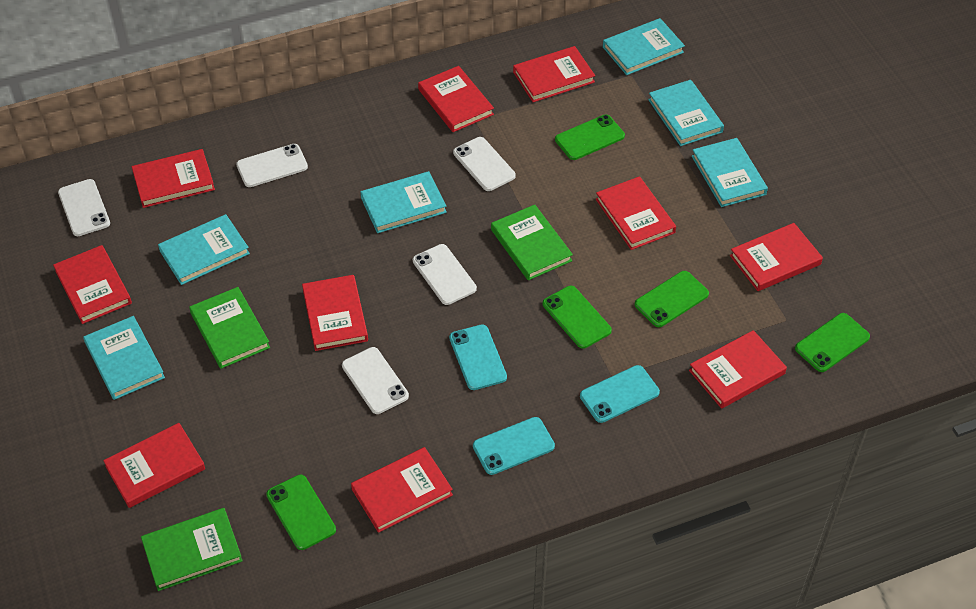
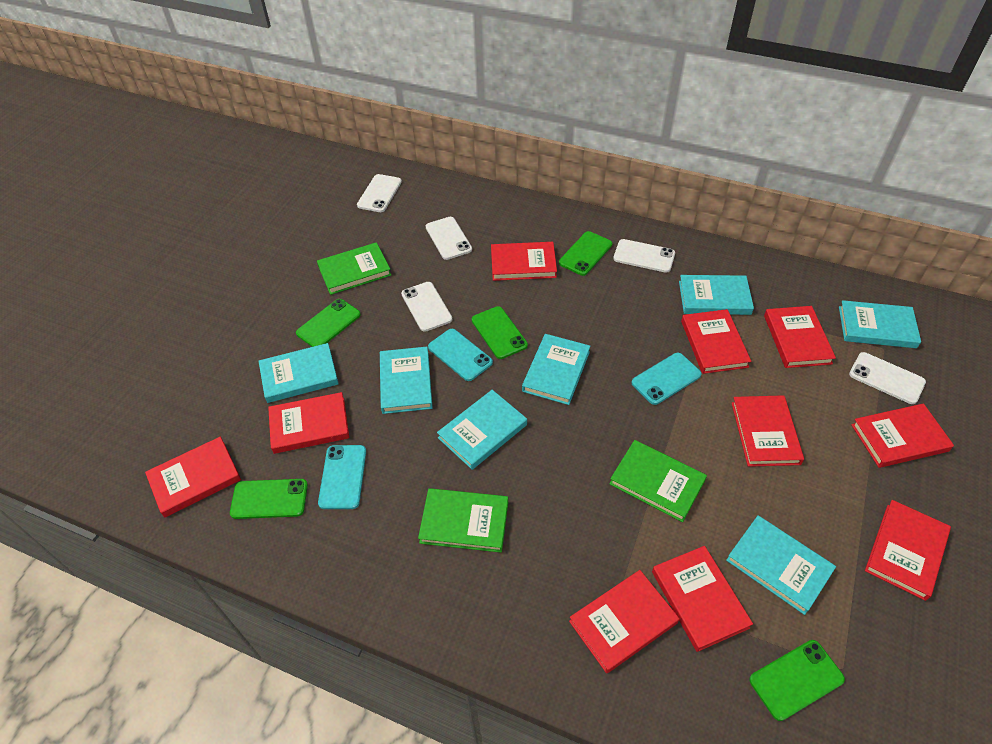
turquoise book: 6 -> 7

